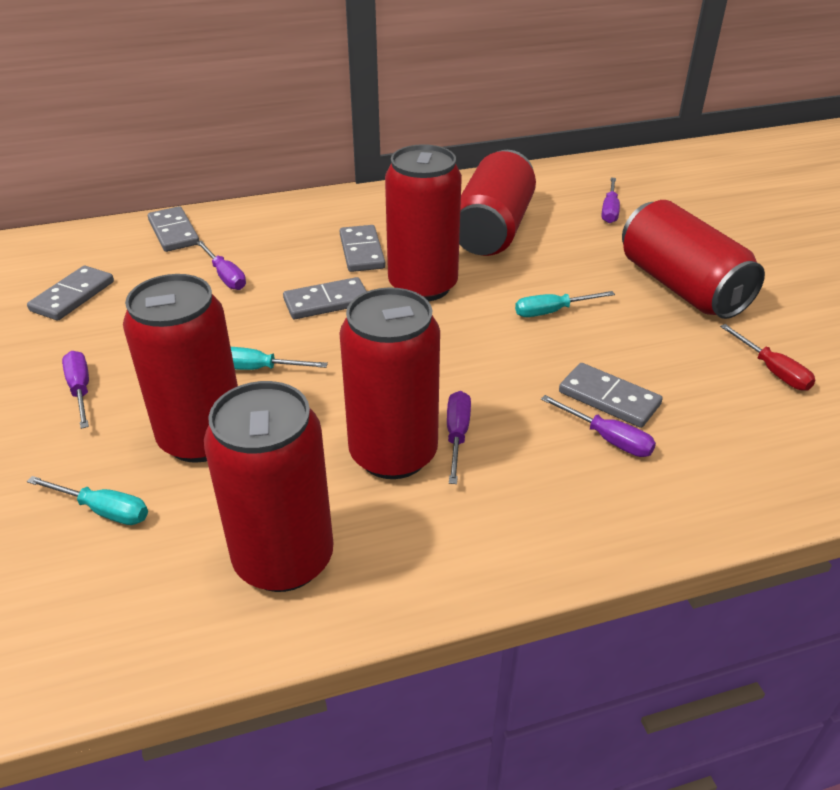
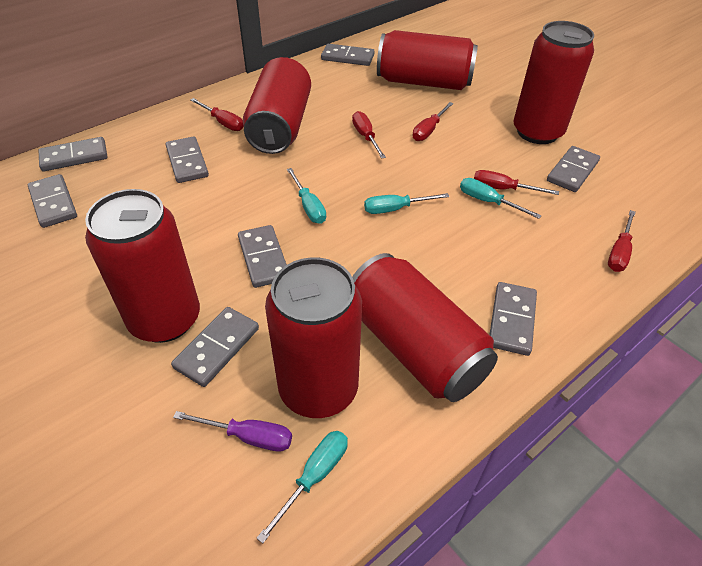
grey domino: 5 -> 8
purple screwdriver: 5 -> 1
red screwdriver: 1 -> 5
turquoise screwdriver: 3 -> 4

